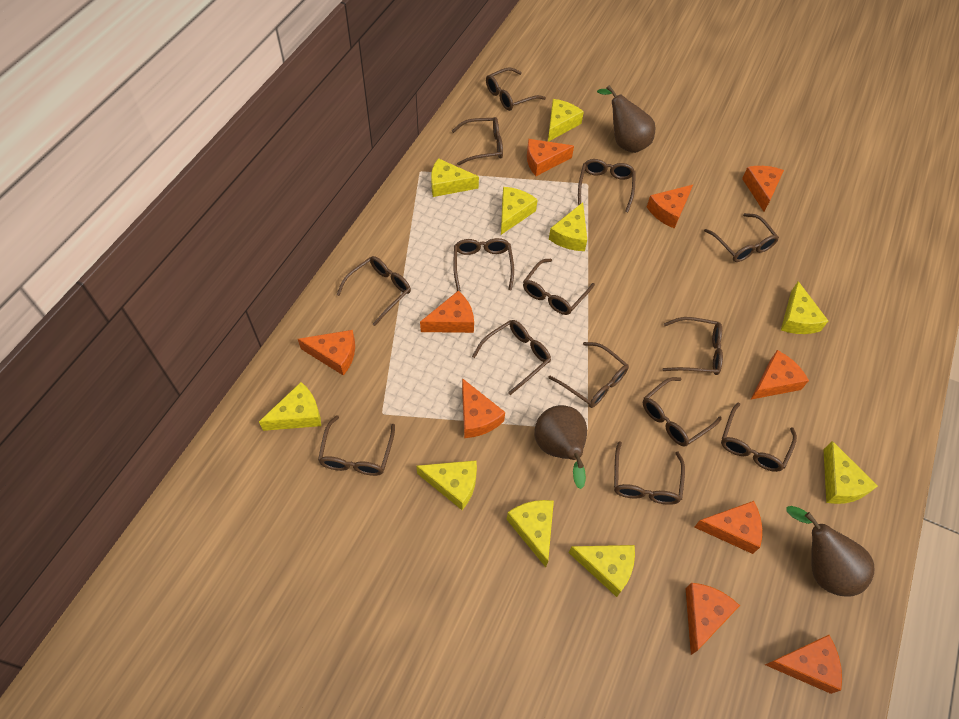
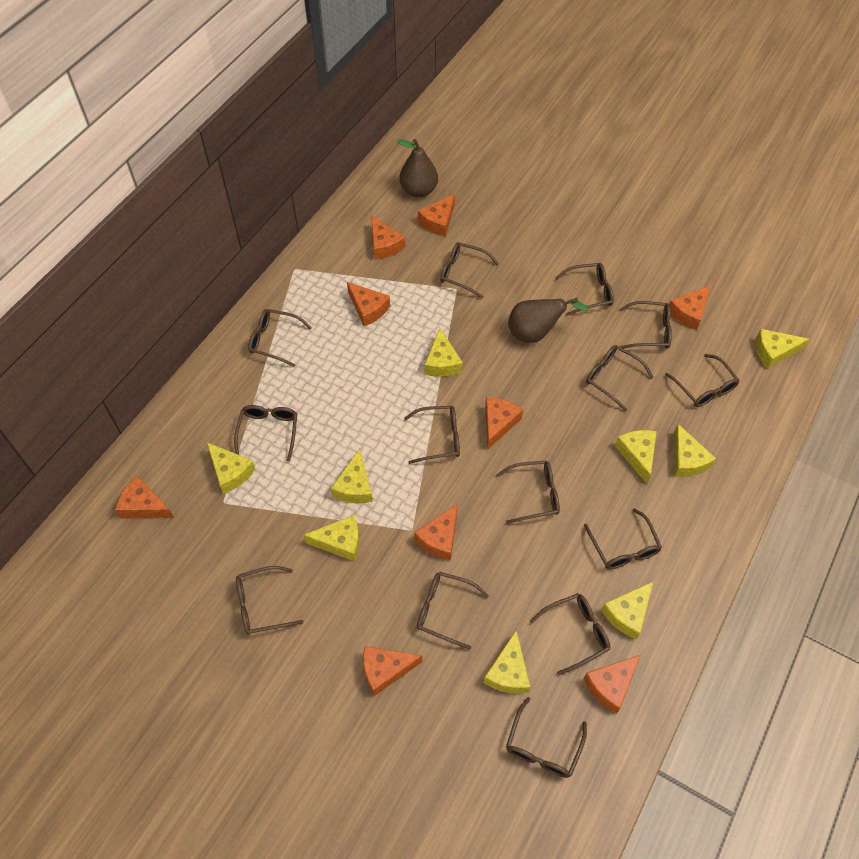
brown pear: 3 -> 2
orange cheese: 10 -> 9
yellow cheese: 10 -> 9

